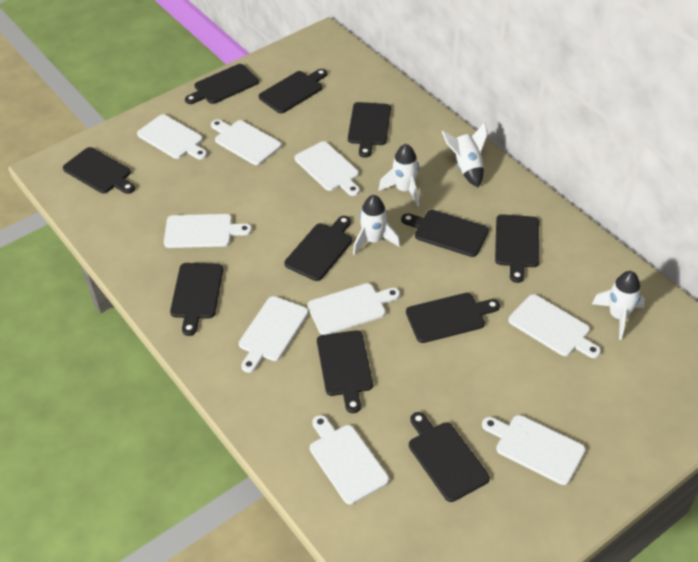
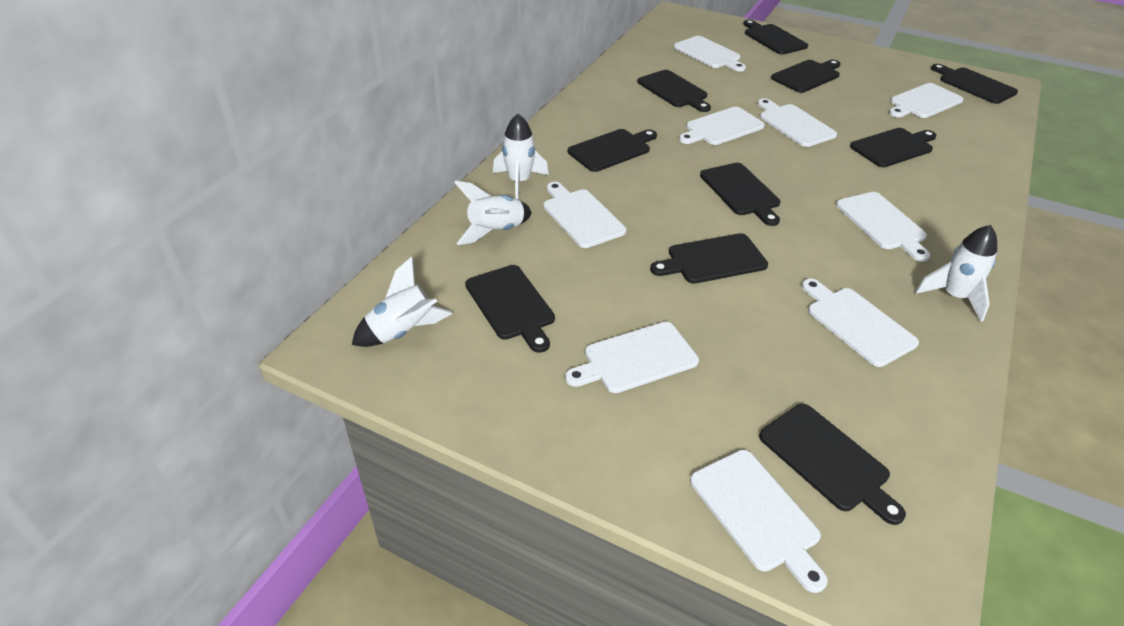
black cutting board: 11 -> 10

